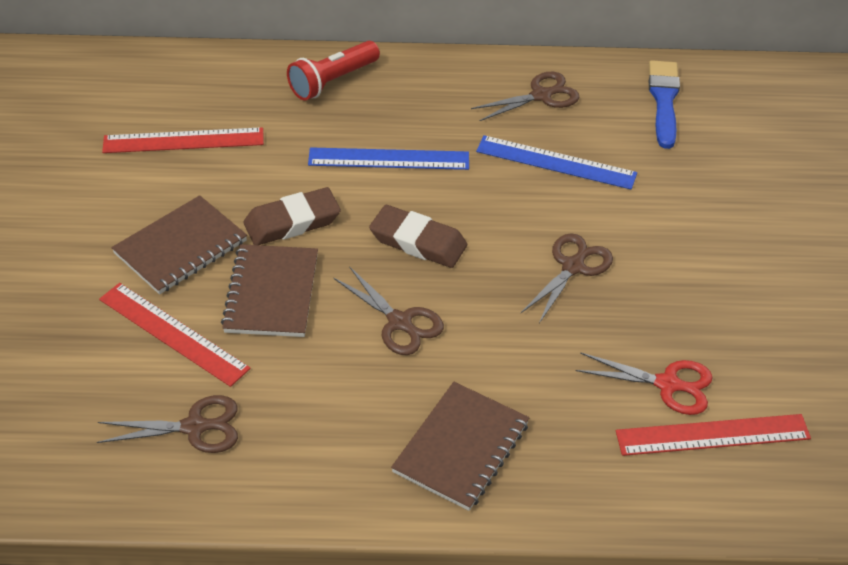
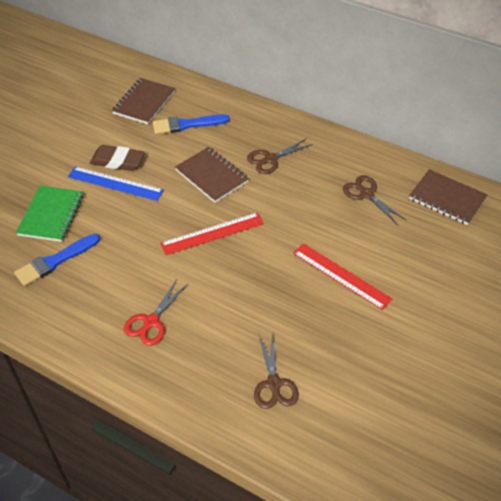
blue brush: 1 -> 2
blue ruler: 2 -> 1
brown eraser: 2 -> 1
brown scissors: 4 -> 3
green notebook: 0 -> 1
red flashlight: 1 -> 0
red ruler: 3 -> 2

